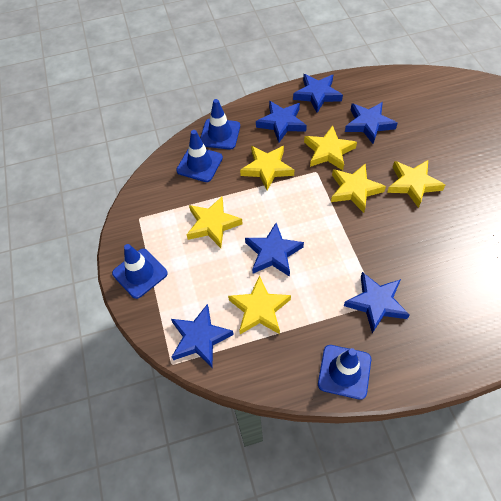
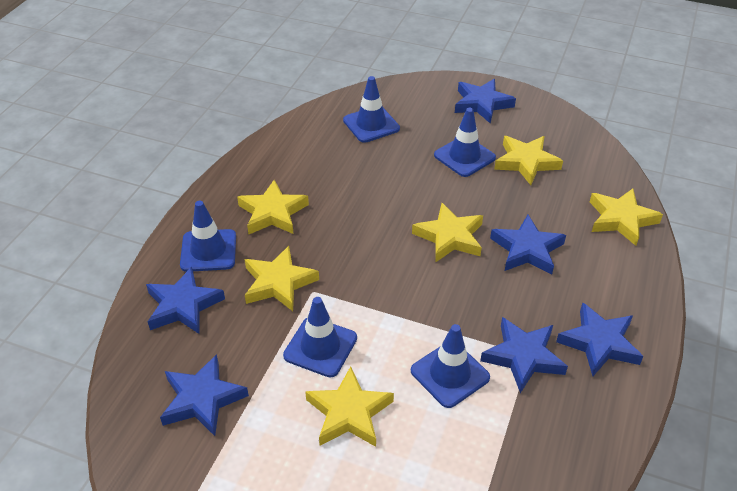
blue traffic cone: 4 -> 5

